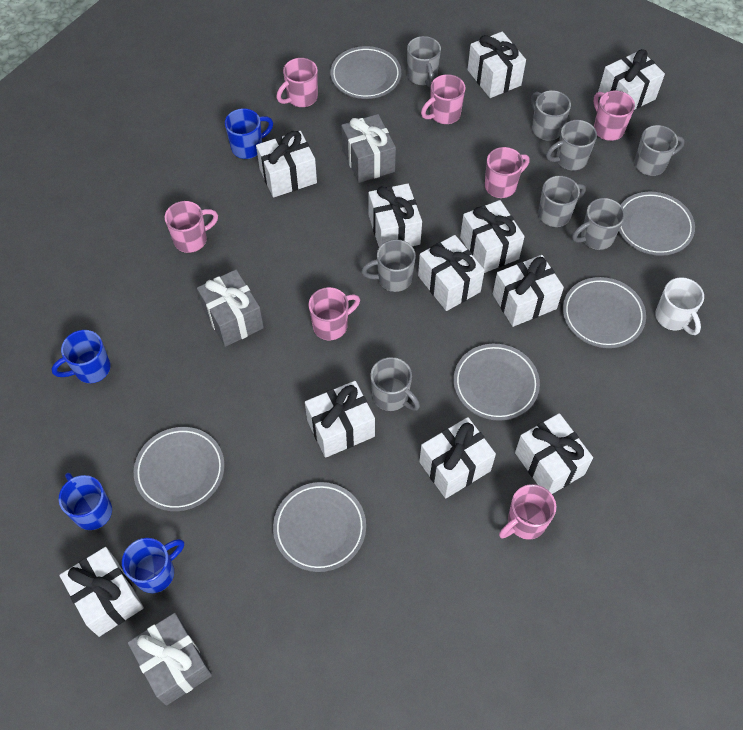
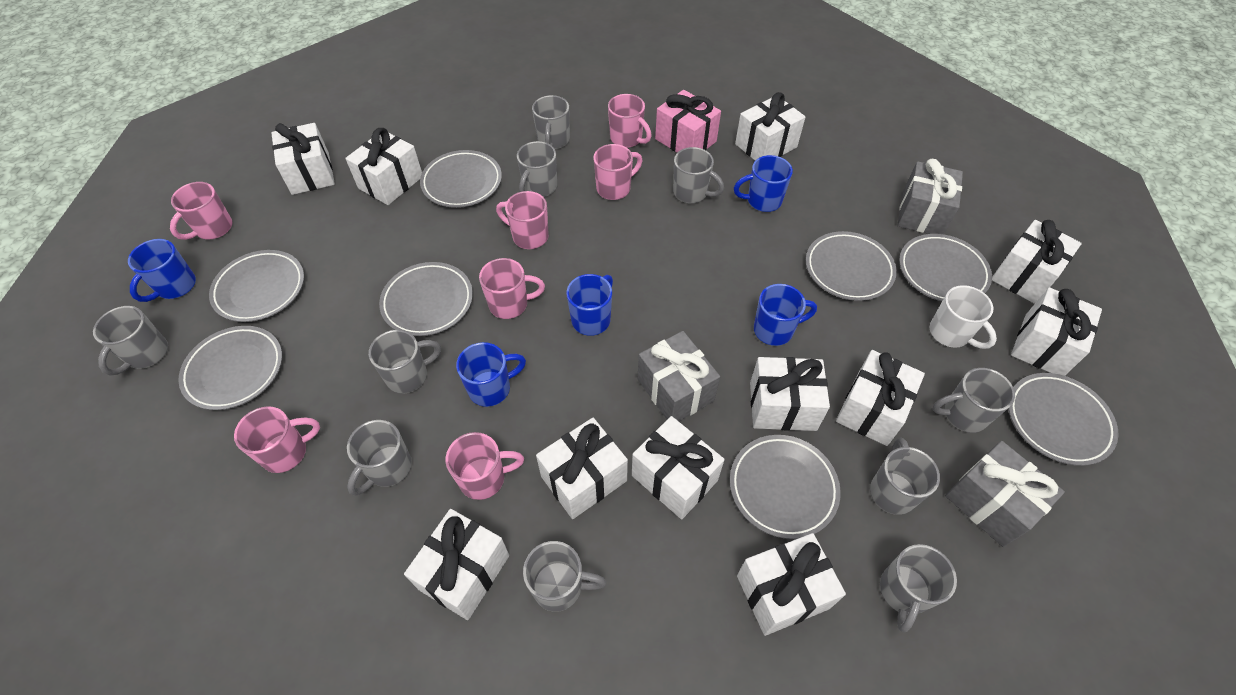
blue mug: 4 -> 5
grey mug: 8 -> 10
grey plate: 6 -> 8
pink gift: 0 -> 1

